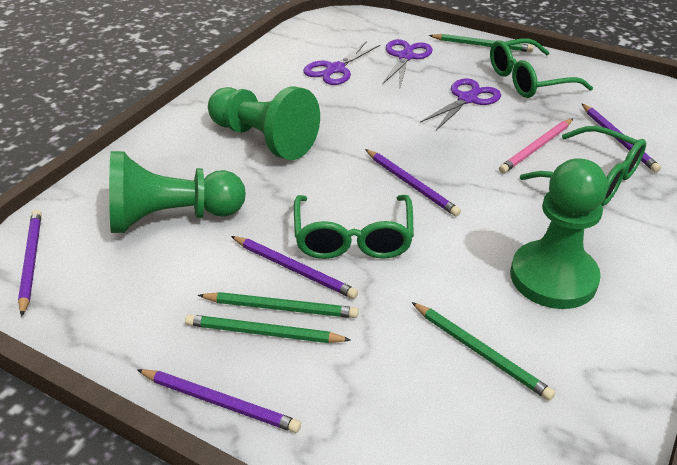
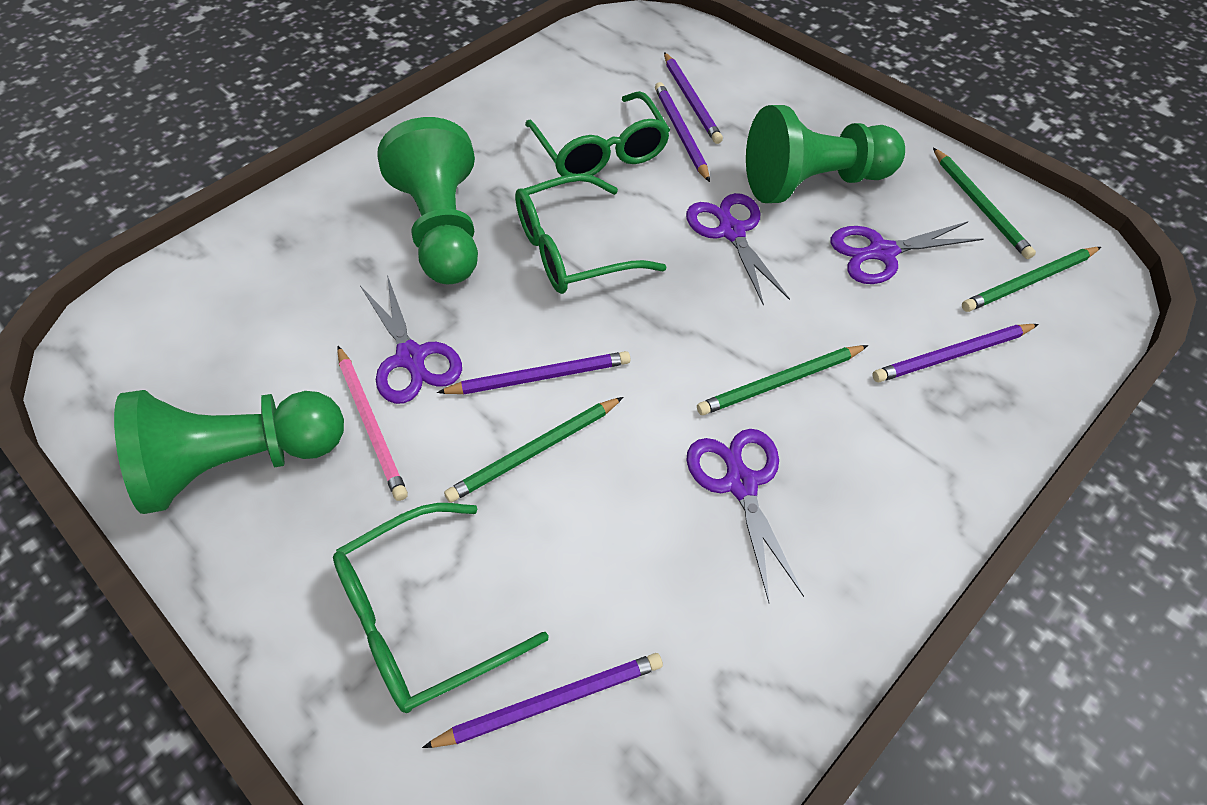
purple scissors: 3 -> 4

